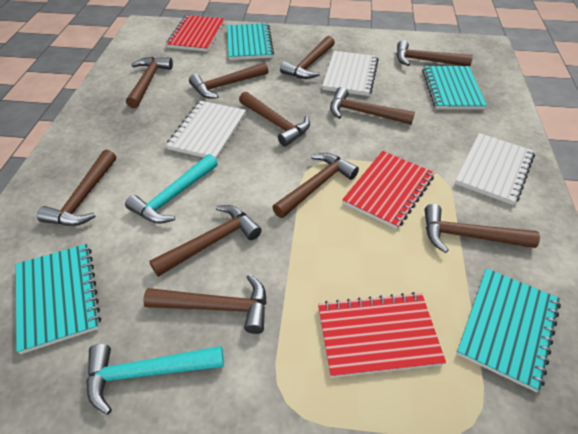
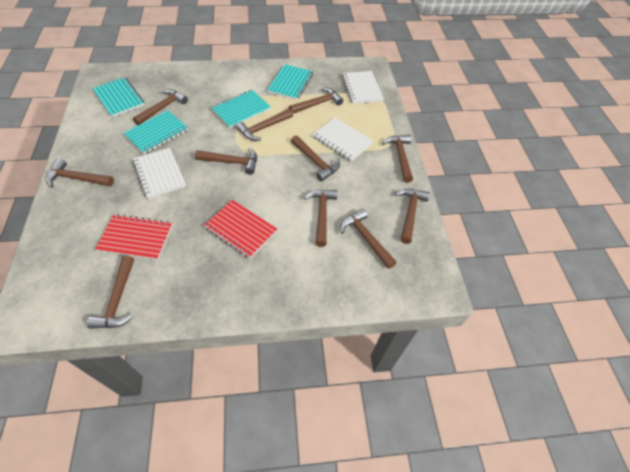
red notebook: 3 -> 2
turquoise hammer: 2 -> 0

